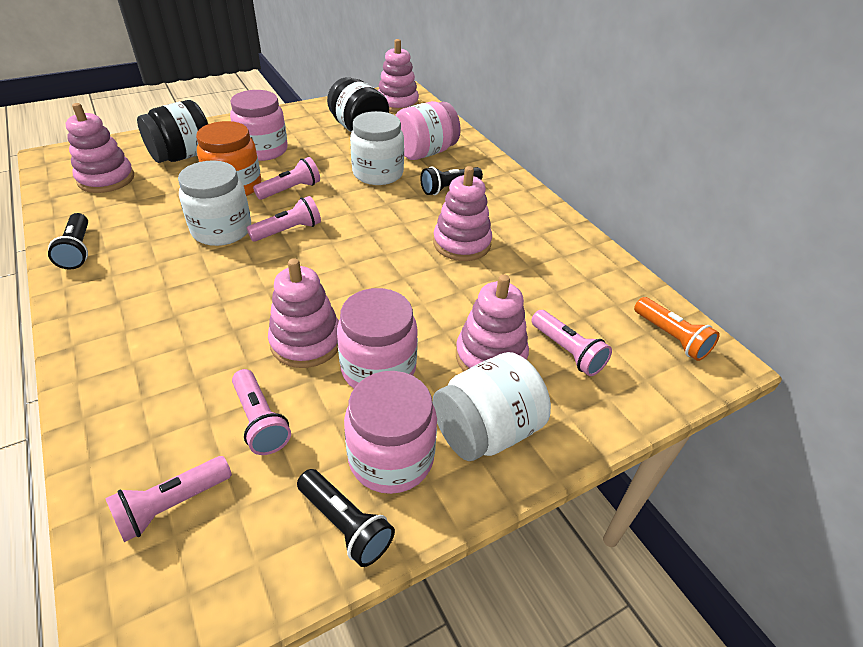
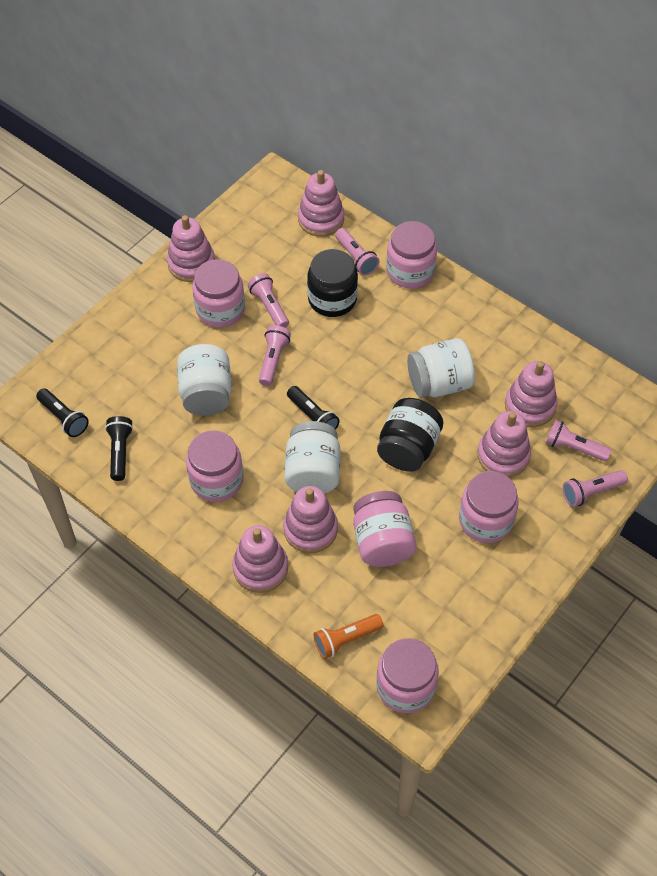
orange jar: 1 -> 0
pink jar: 4 -> 6
pink stacking toy: 5 -> 6

